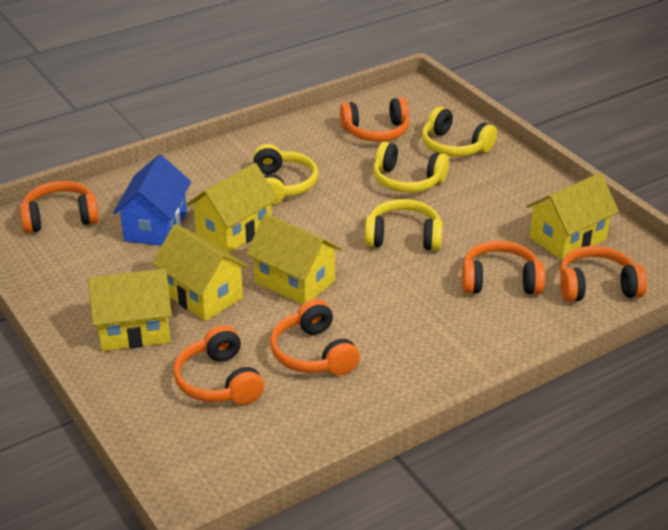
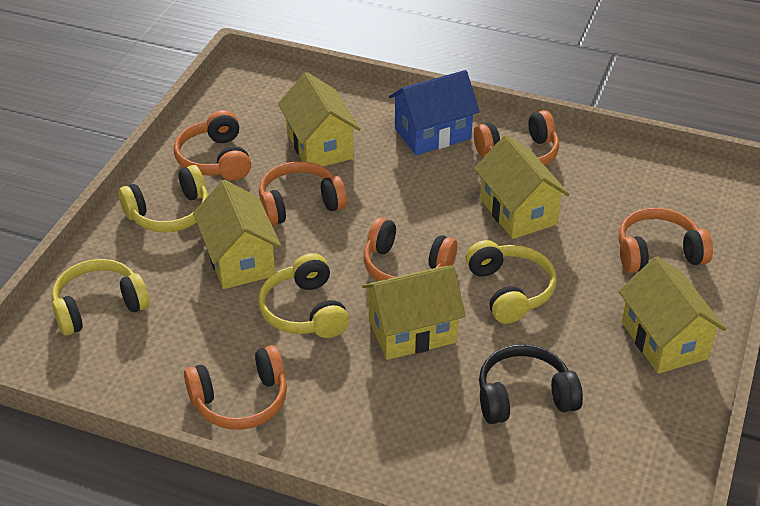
black headphones: 0 -> 1

